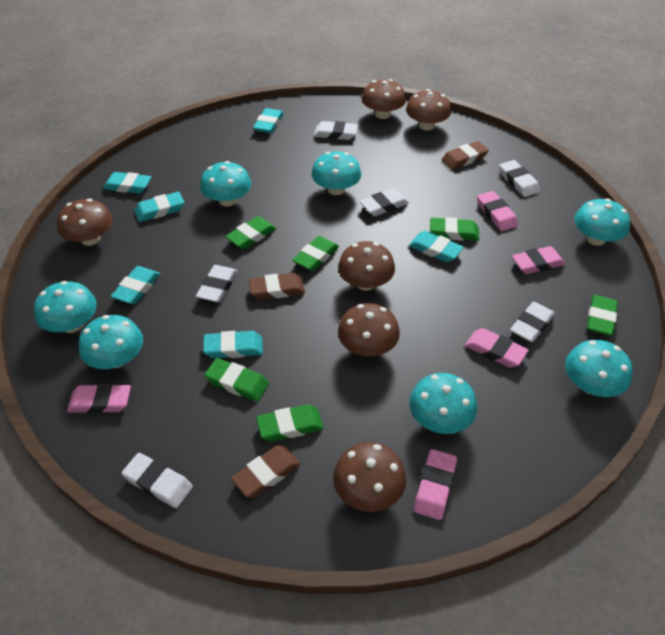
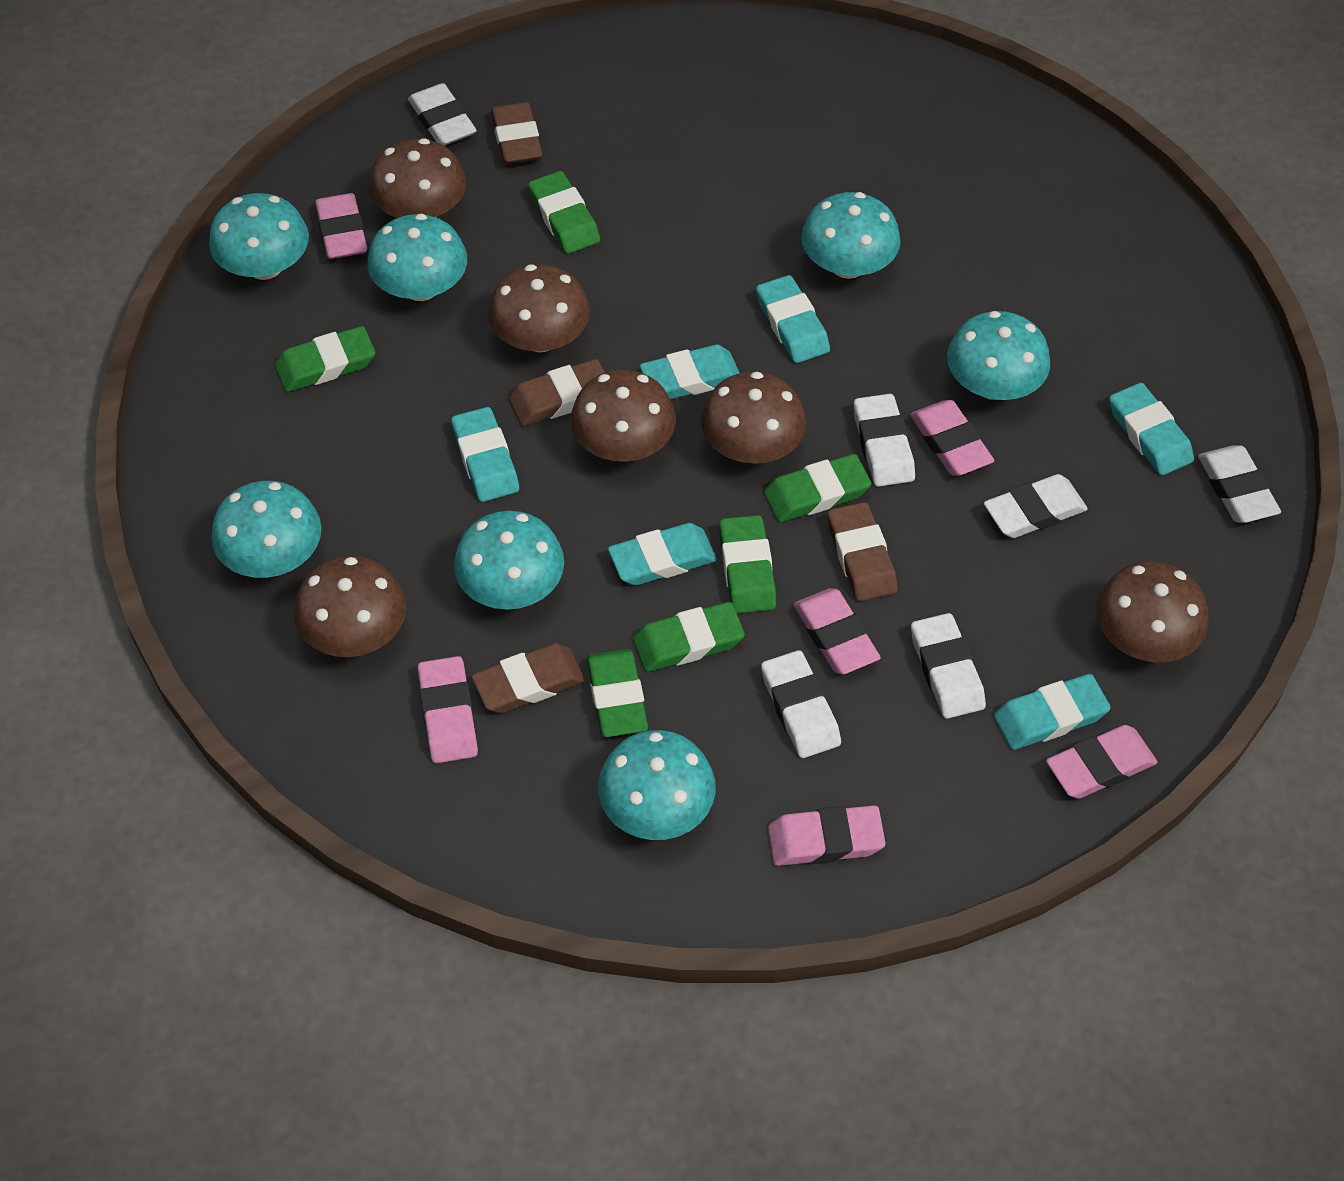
brown eraser: 3 -> 4
pink eraser: 5 -> 6

